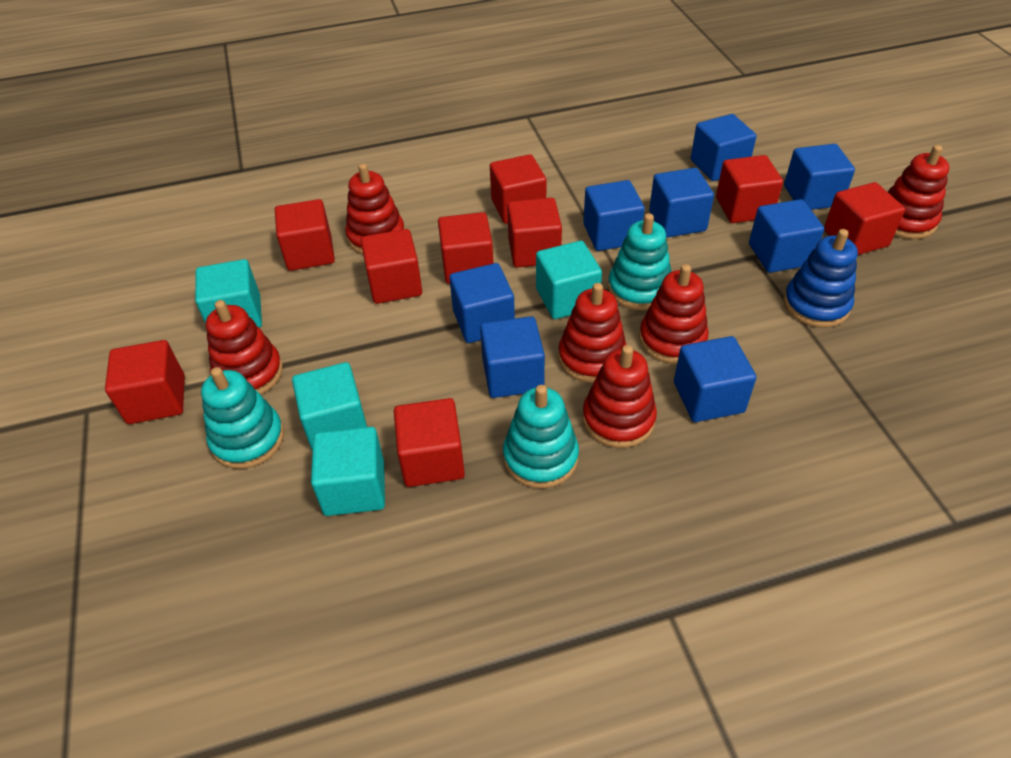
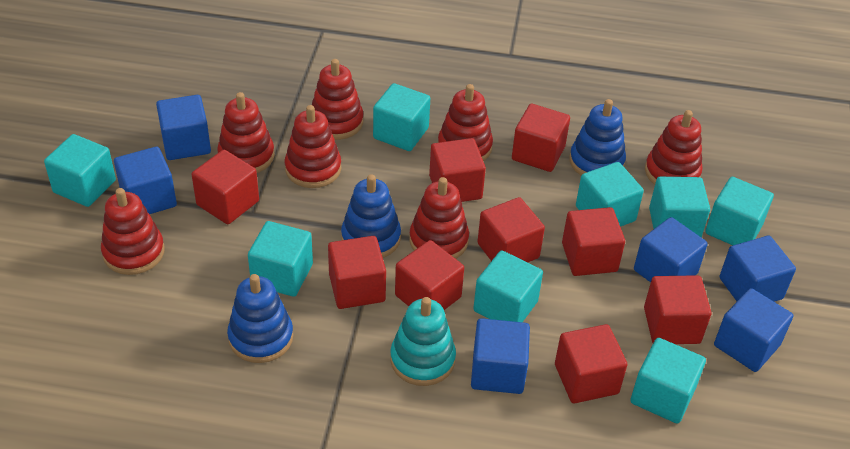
blue cube: 8 -> 6
blue stacking toy: 1 -> 3
red stacking toy: 6 -> 7
turquoise cube: 4 -> 8
turquoise stacking toy: 3 -> 1

